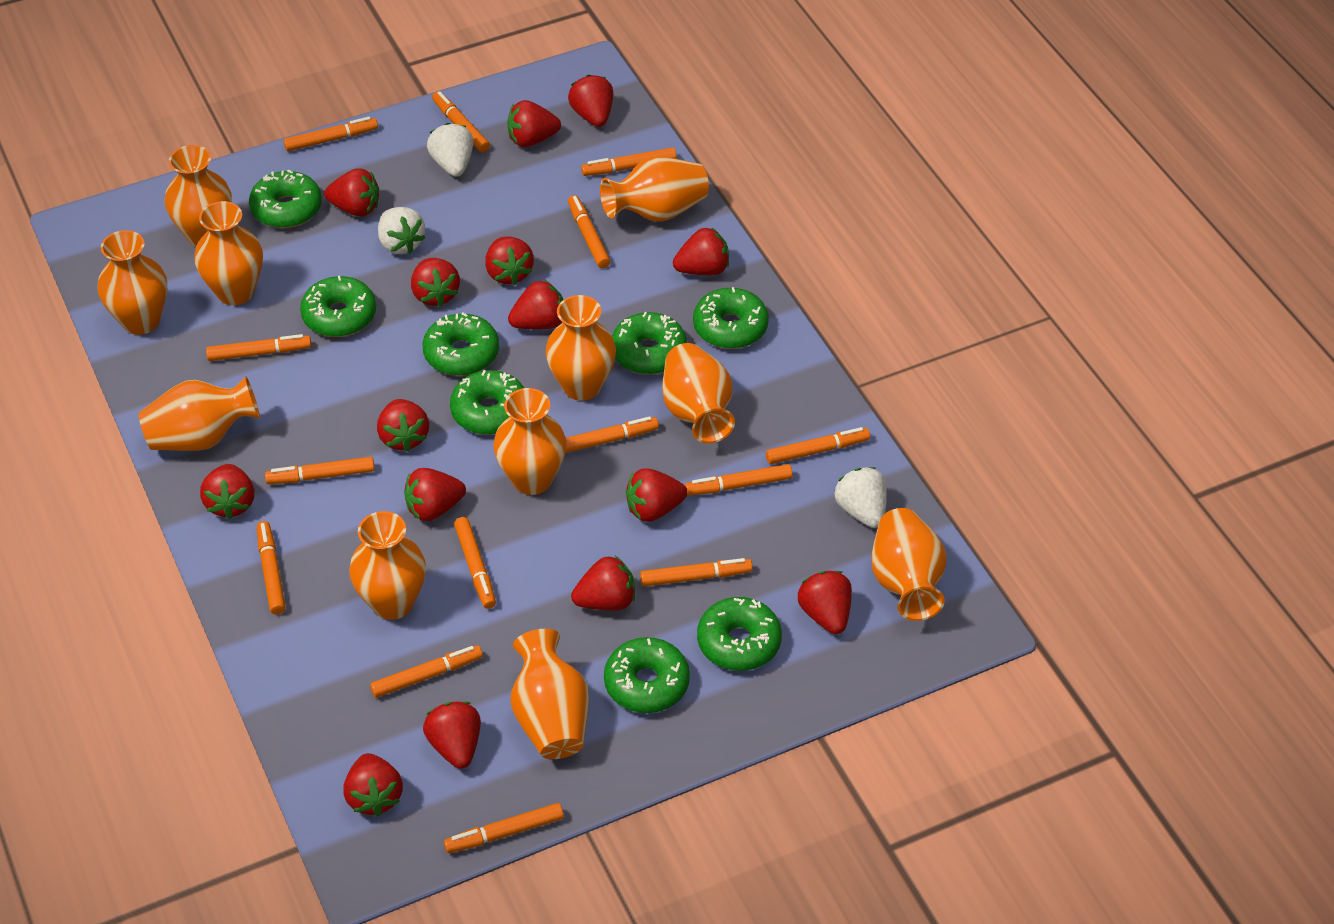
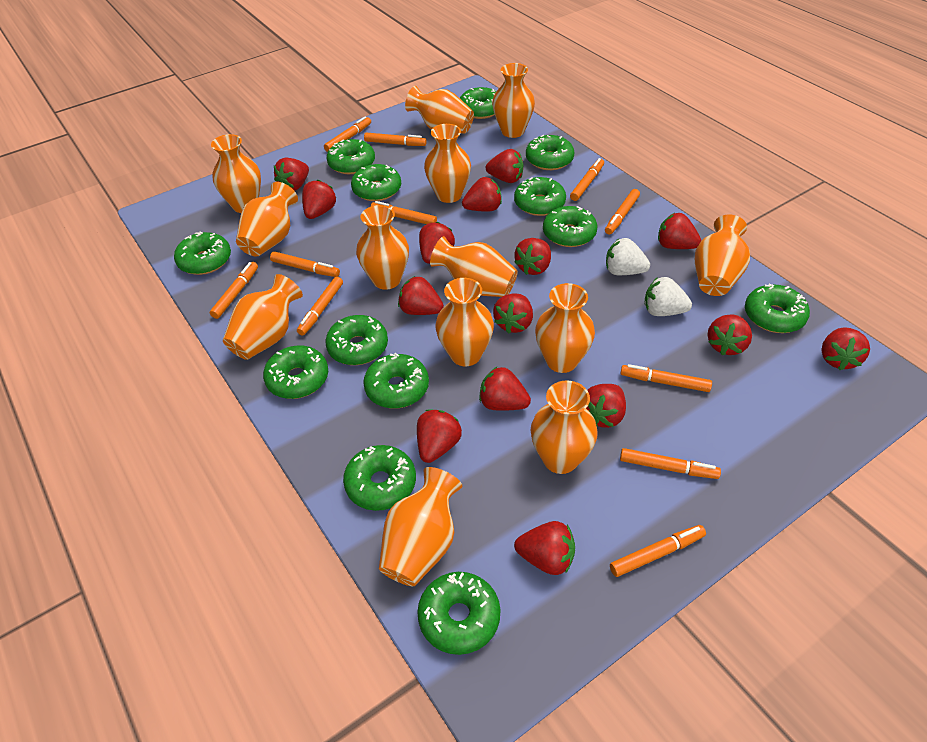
green donut: 8 -> 13
orange marker: 14 -> 11
orange vase: 11 -> 13
white strawberry: 3 -> 2

